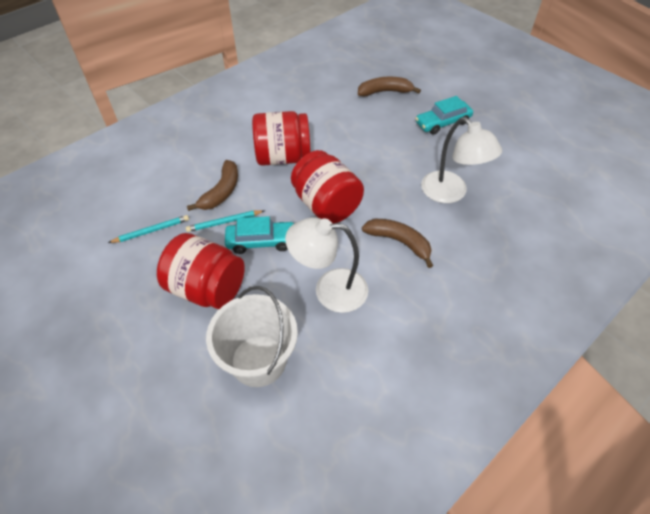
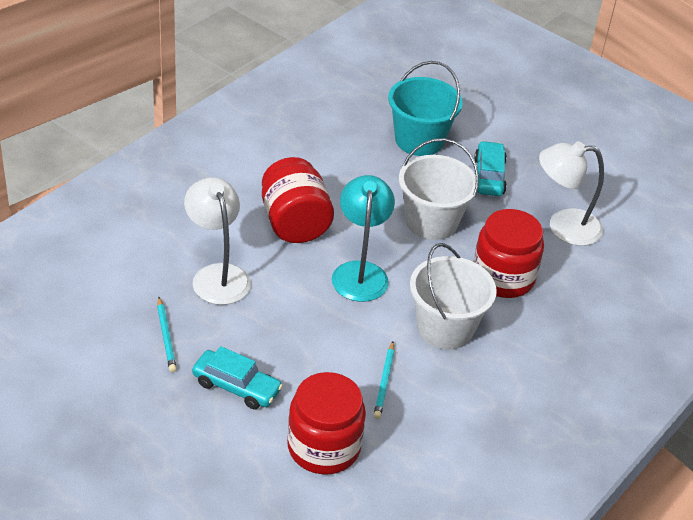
brown banana: 3 -> 0
turquoise bucket: 0 -> 1
turquoise lamp: 0 -> 1
white bucket: 1 -> 2

